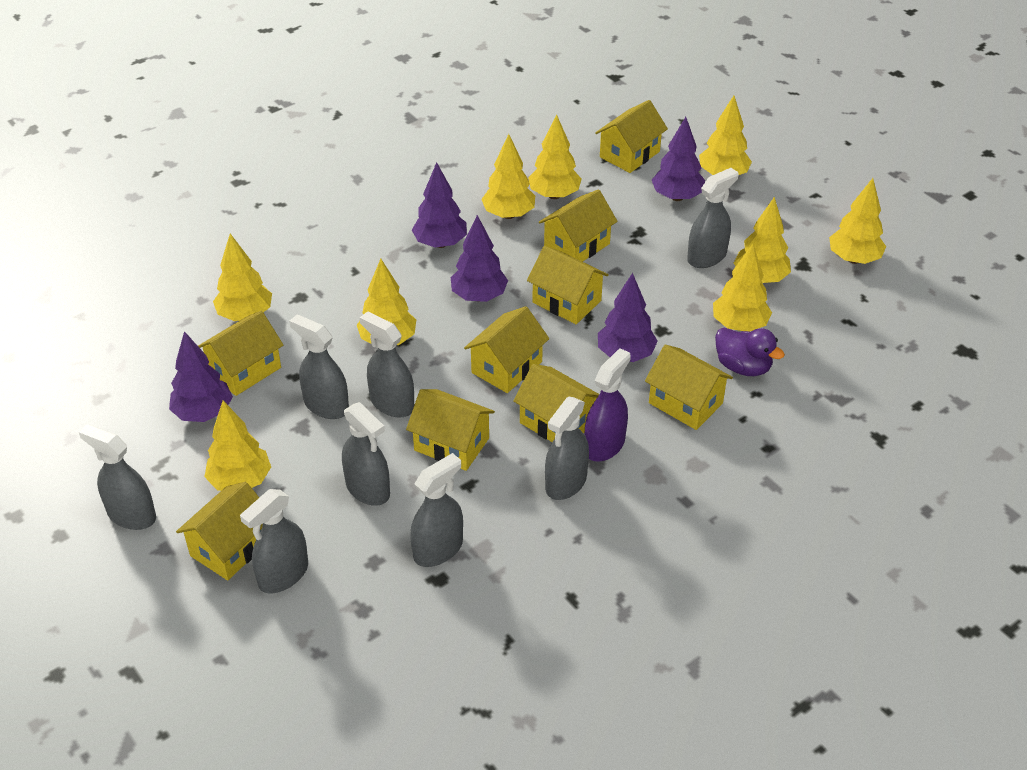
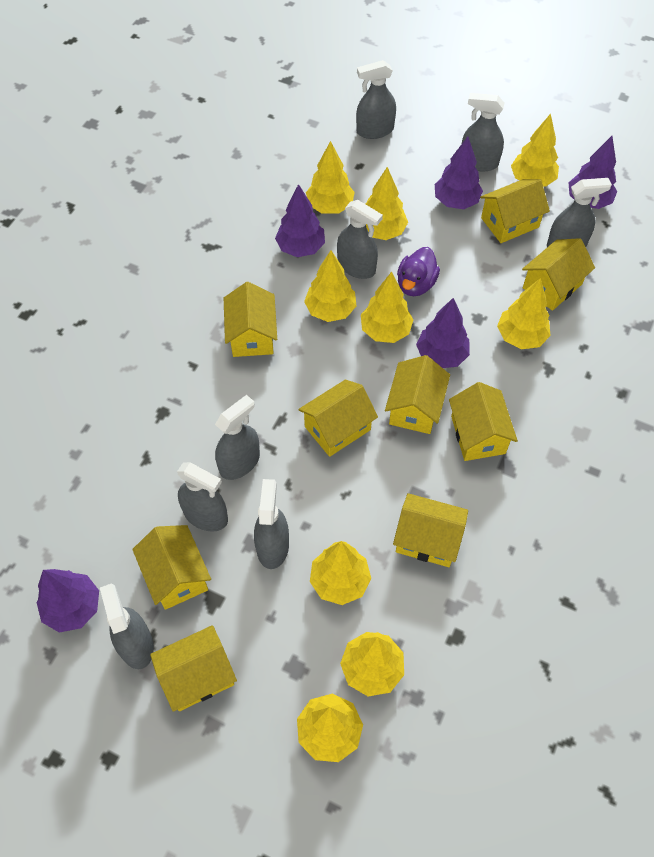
purple spray bottle: 1 -> 0

